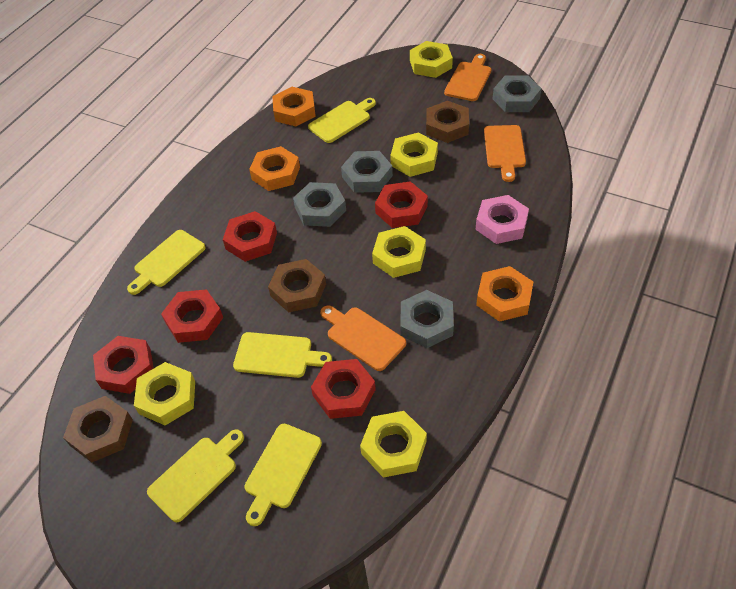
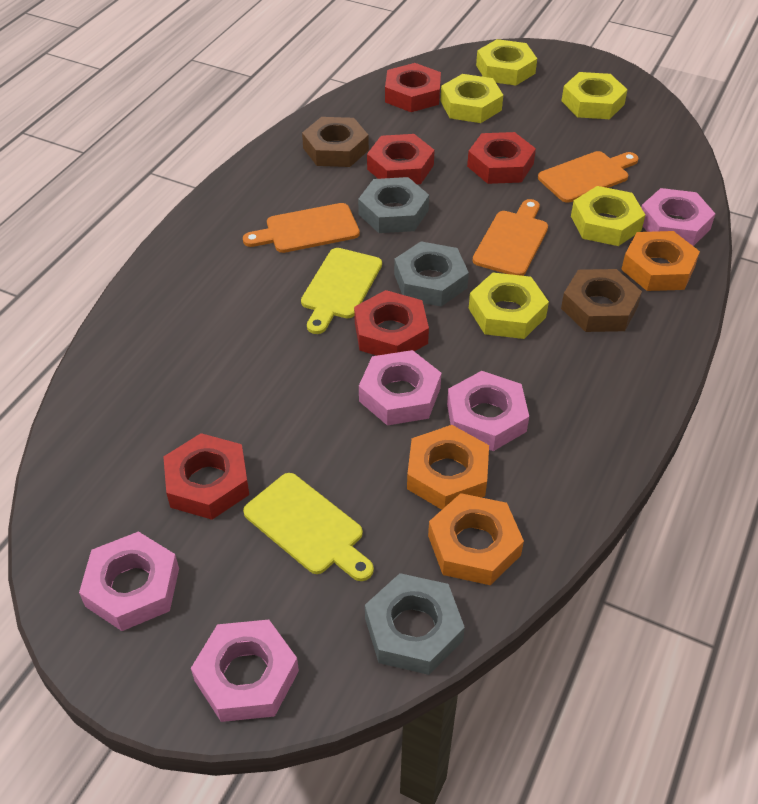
brown nut: 3 -> 2
grey nut: 4 -> 3
pink nut: 1 -> 5
yellow cutting board: 5 -> 2

